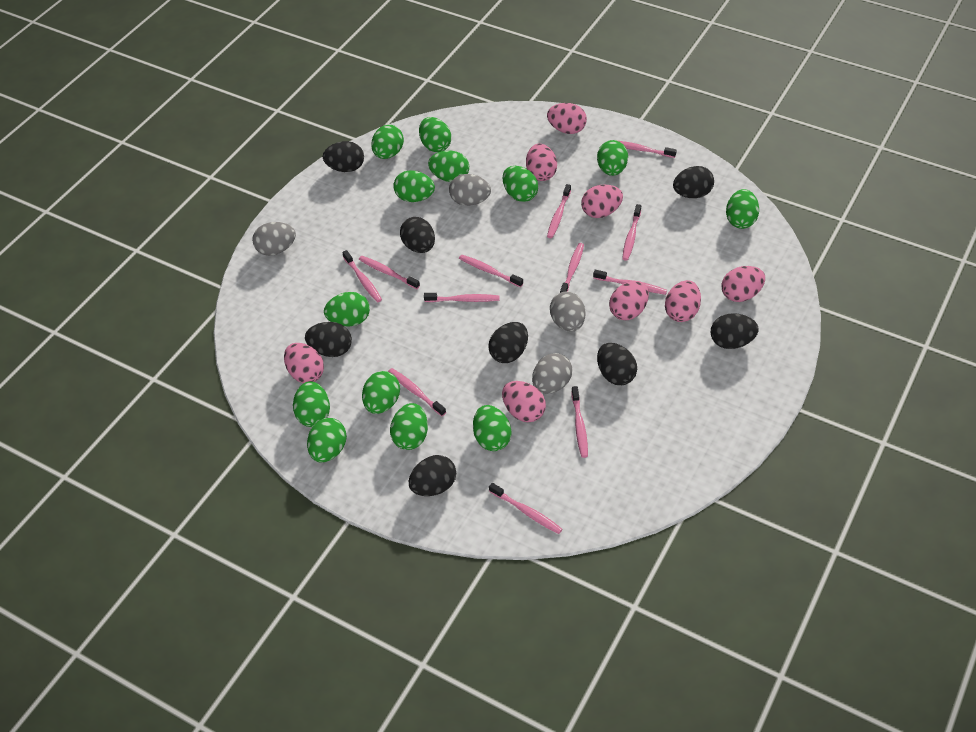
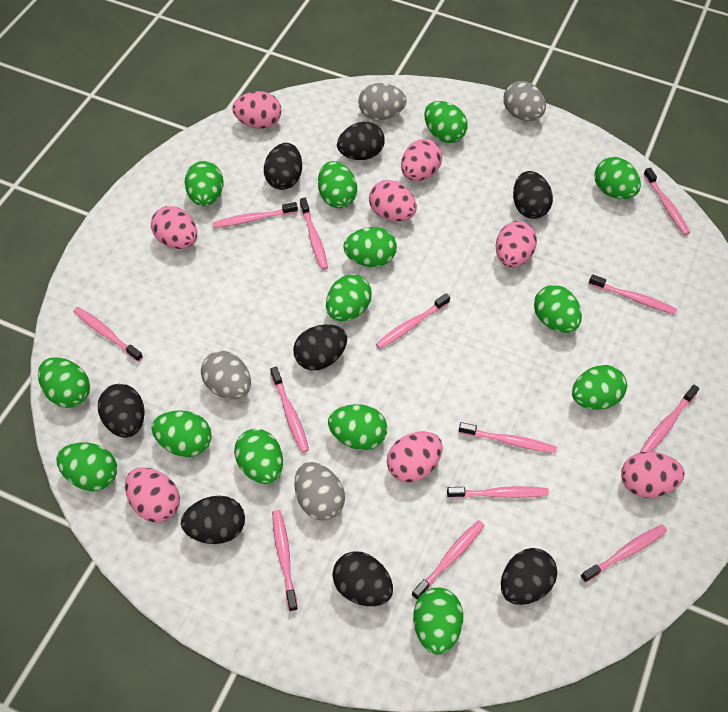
green egg: 13 -> 14
pink toothbrush: 12 -> 13

